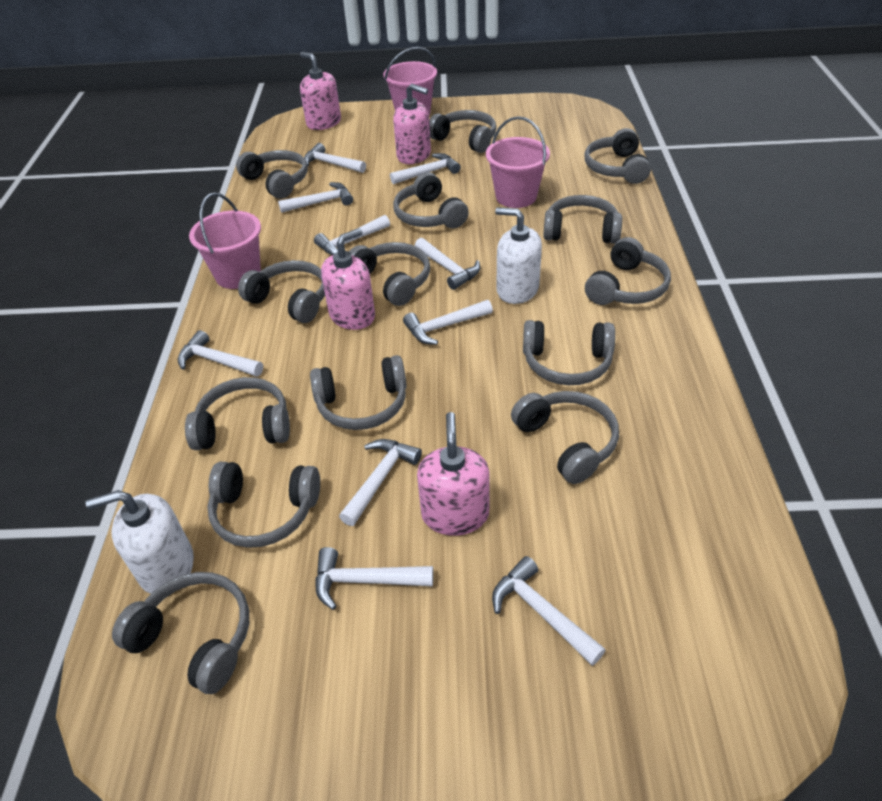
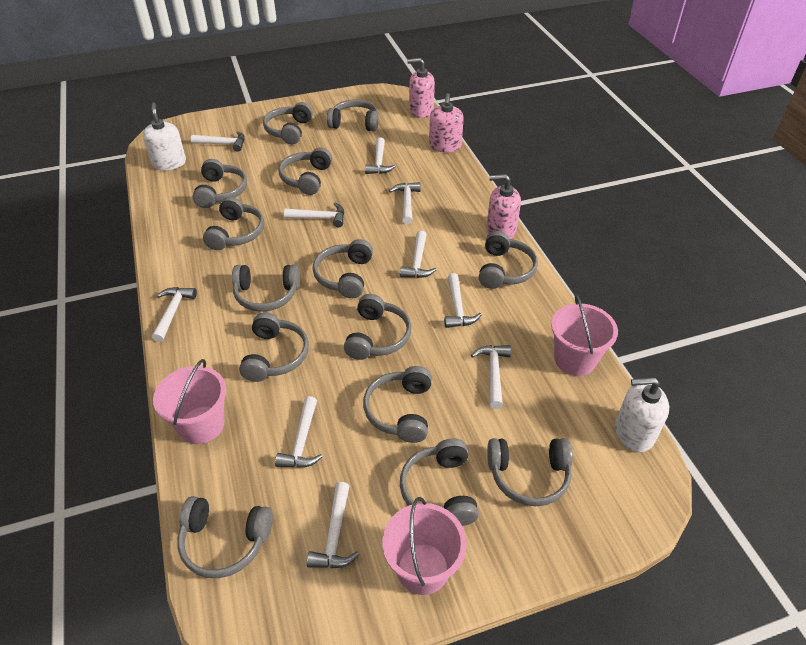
pink soap dispenser: 4 -> 3

